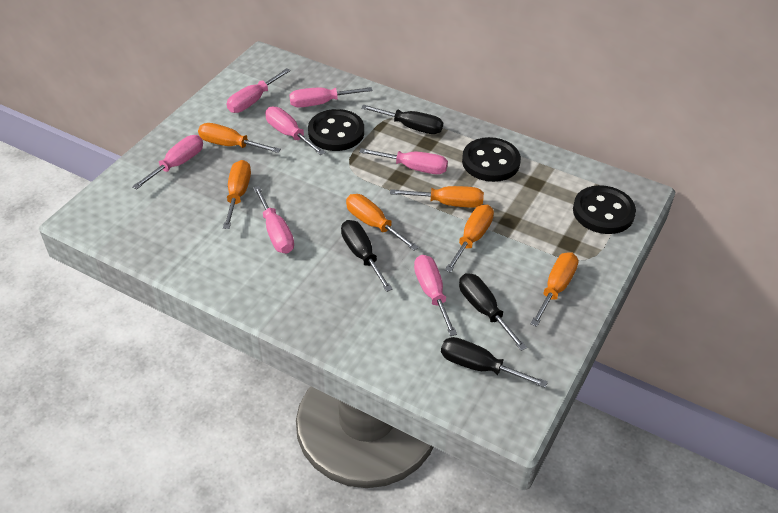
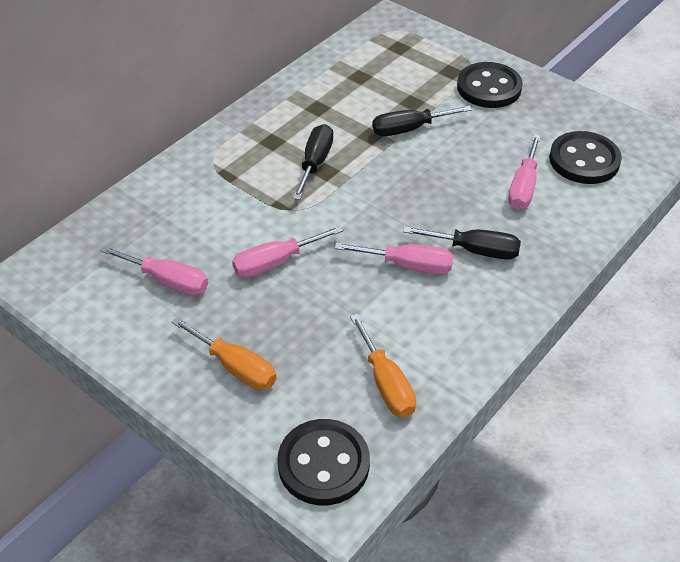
black screwdriver: 4 -> 3
orange screwdriver: 6 -> 2
pink screwdriver: 7 -> 4

